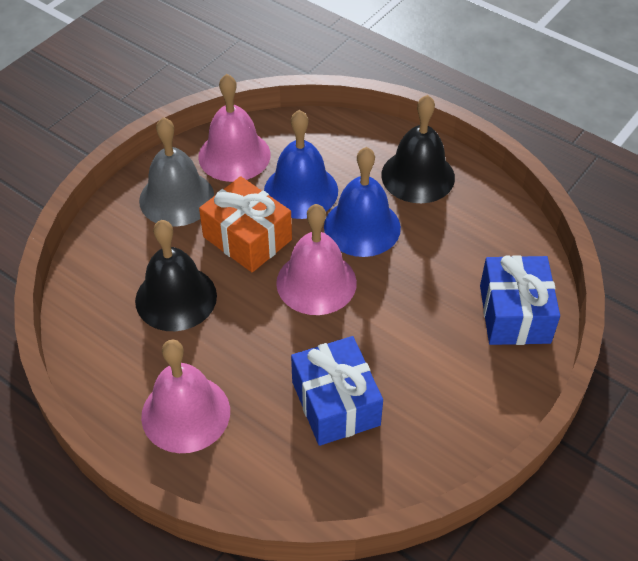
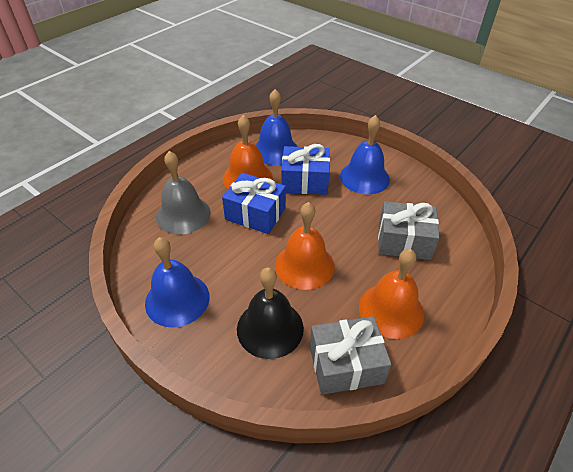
black bell: 2 -> 1
blue bell: 2 -> 3
grey gift: 0 -> 2
orange bell: 0 -> 3
orange gift: 1 -> 0
pink bell: 3 -> 0

